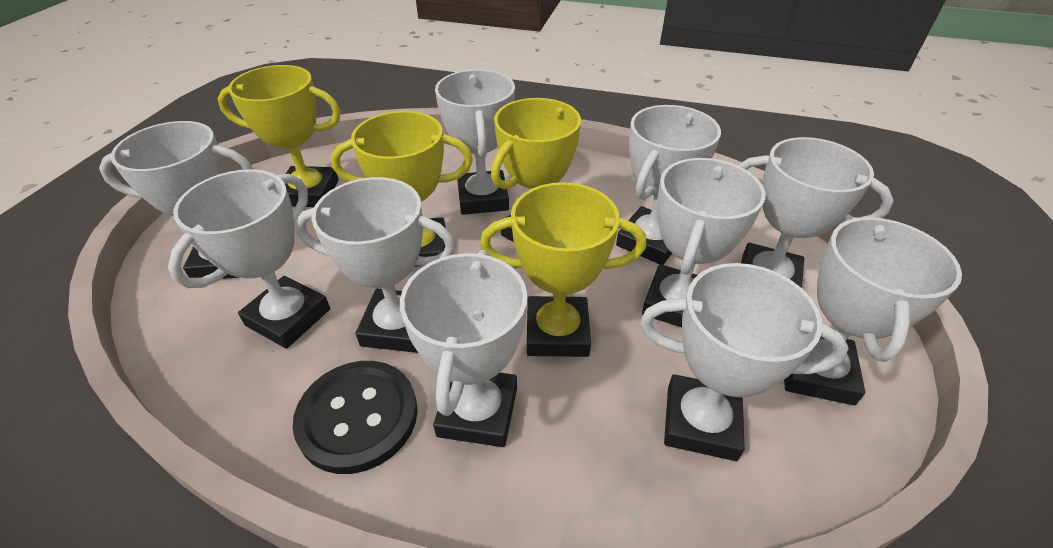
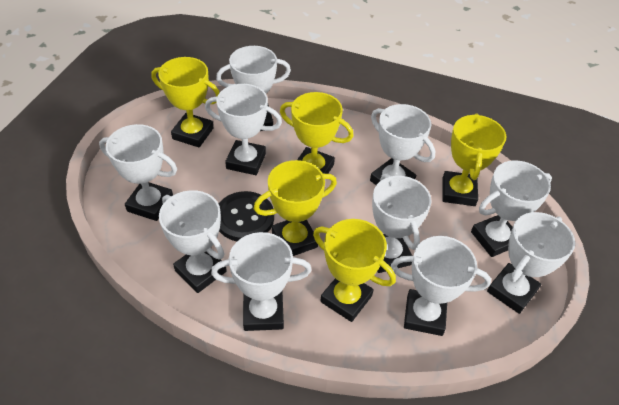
yellow trophy: 4 -> 5

